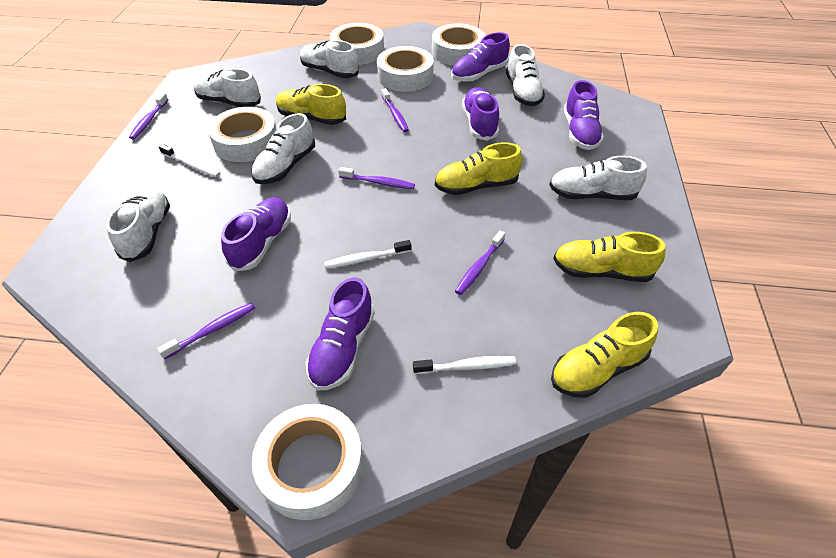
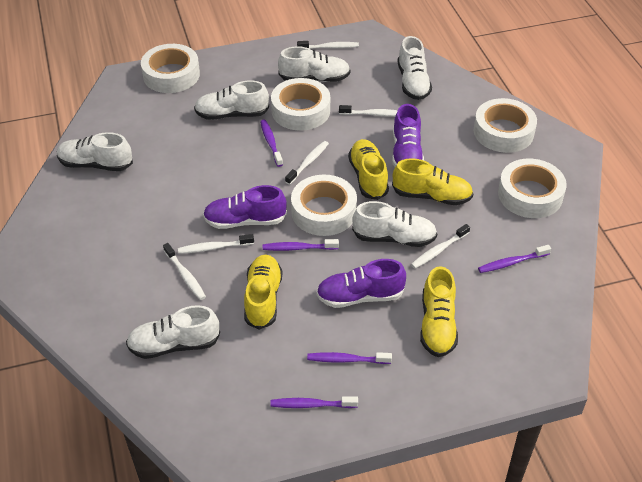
purple shoe: 5 -> 3
white toothbrush: 3 -> 6

